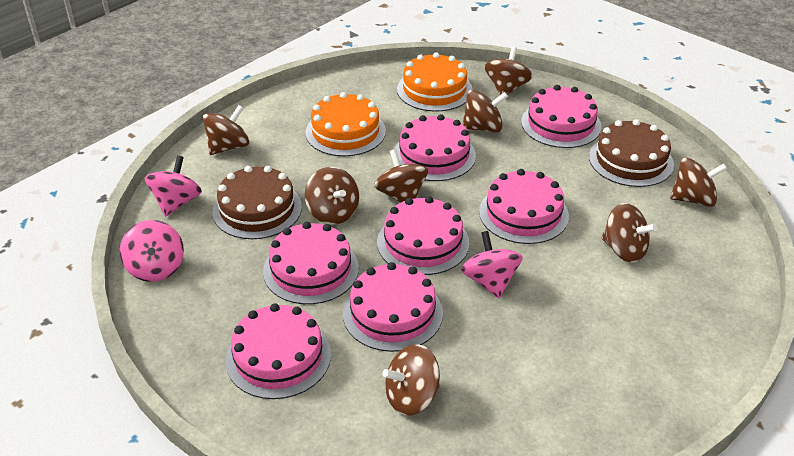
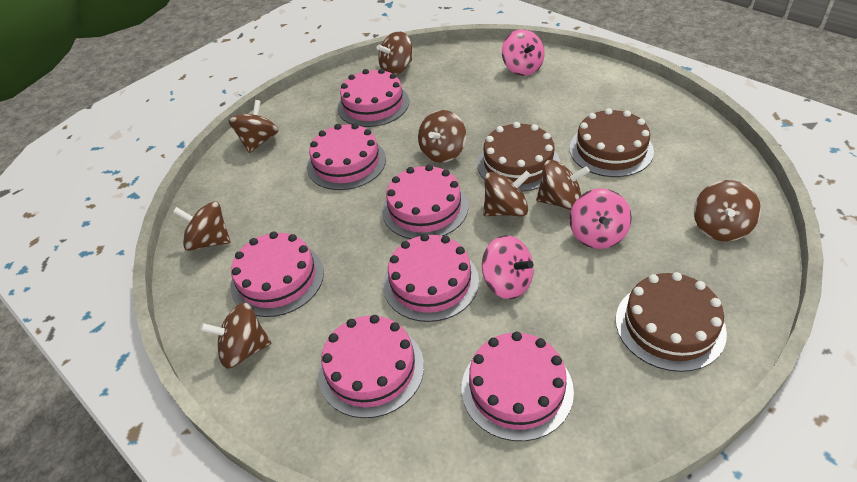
brown cake: 2 -> 3
orange cake: 2 -> 0

